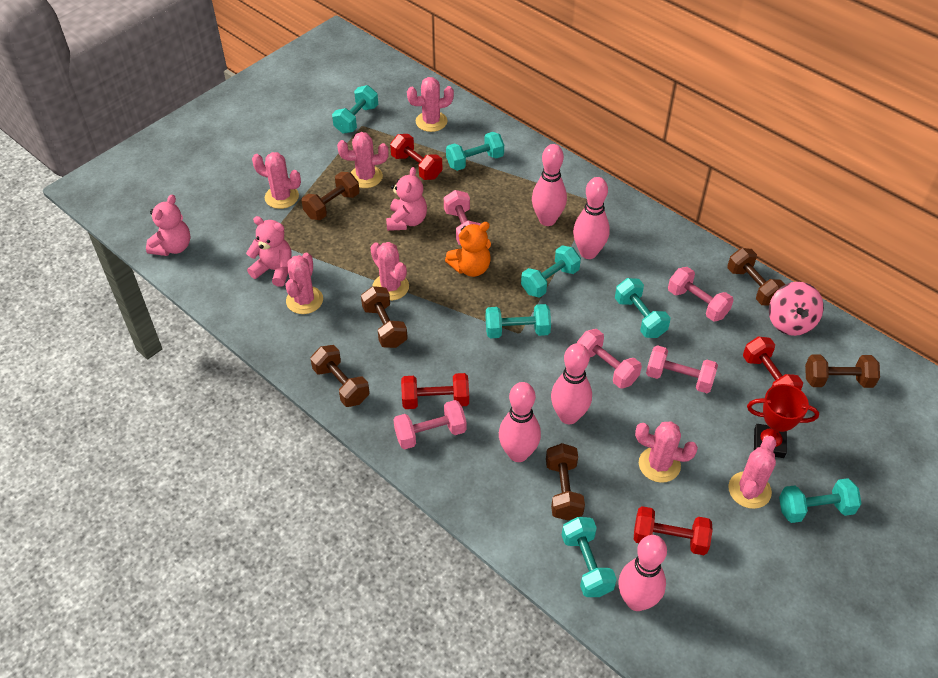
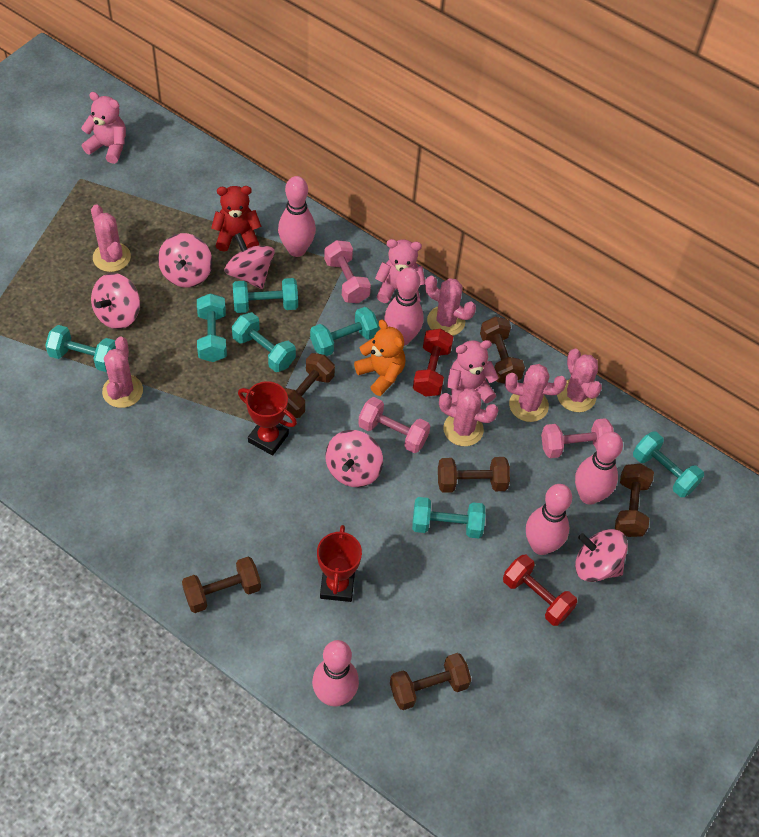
pink cactus: 7 -> 6
pink dumbbell: 5 -> 3
pink spinning top: 1 -> 5
red dumbbell: 4 -> 2
red teddy bear: 0 -> 1
red trophy: 1 -> 2

